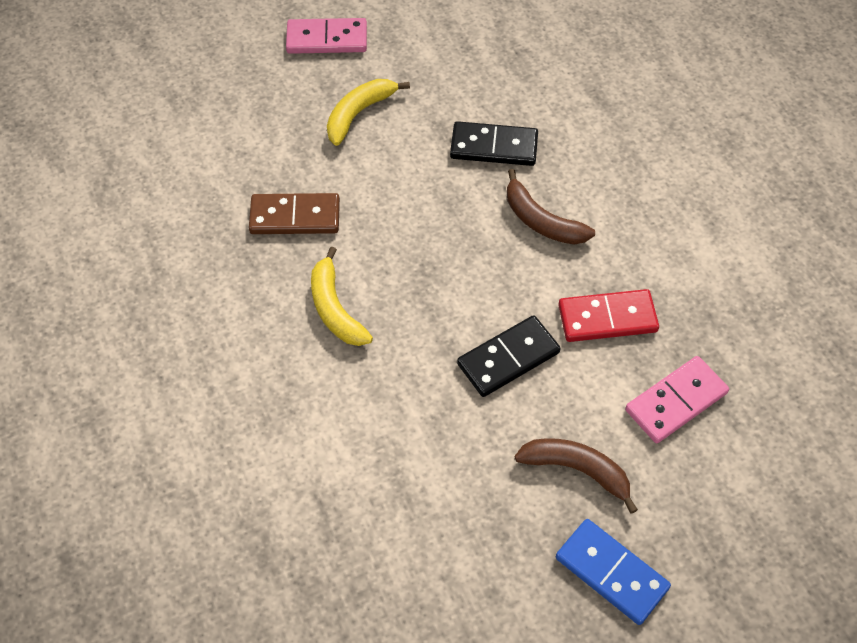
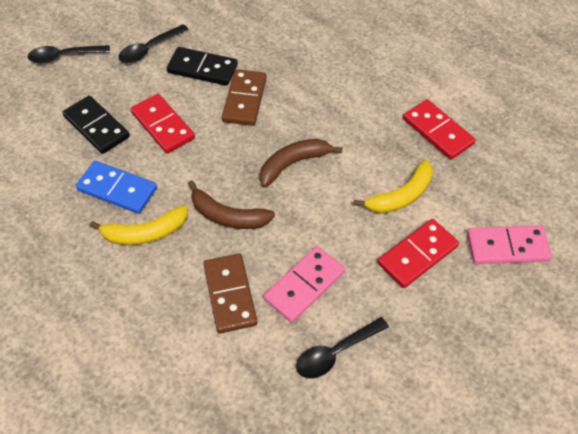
black spoon: 0 -> 3
brown domino: 1 -> 2
red domino: 1 -> 3

